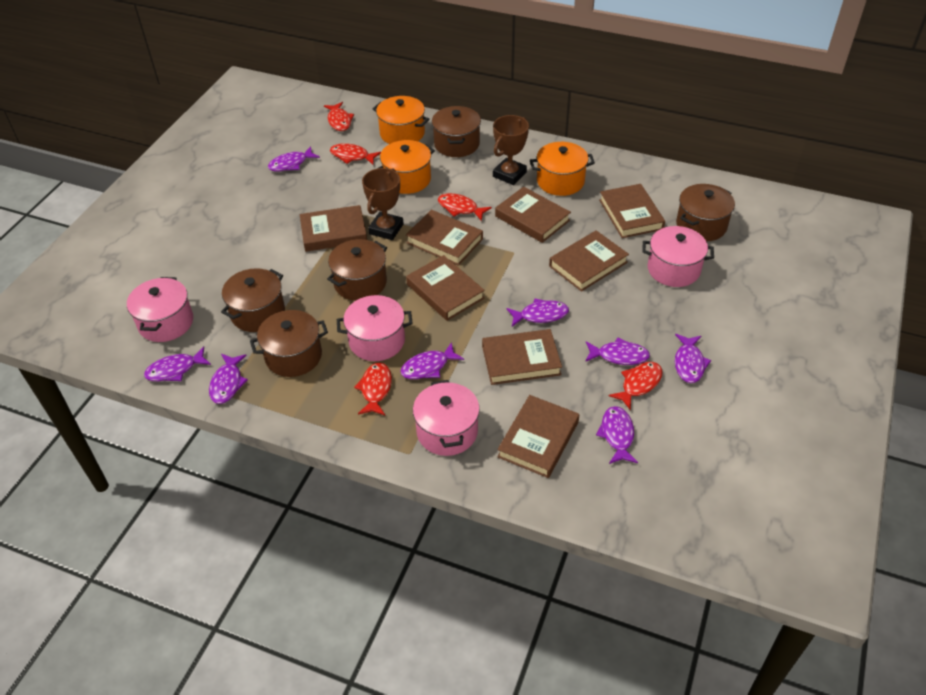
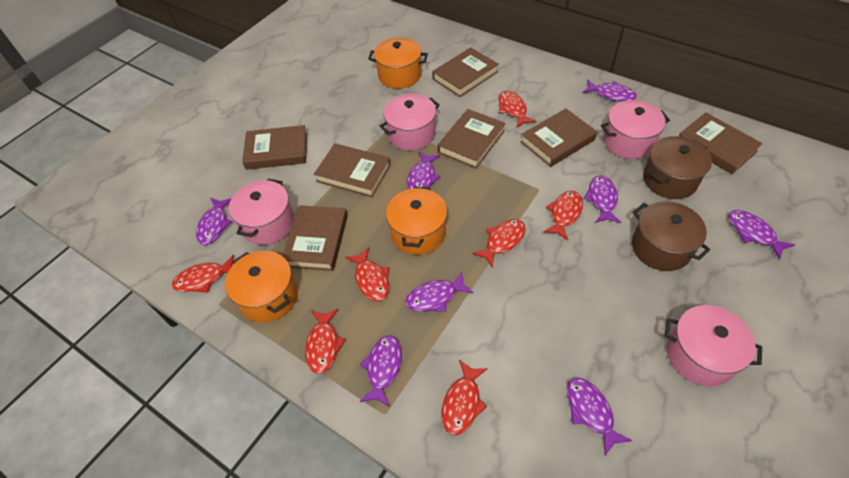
brown book: 8 -> 7
brown pot: 5 -> 2
brown trophy: 2 -> 0
red fish: 5 -> 7

